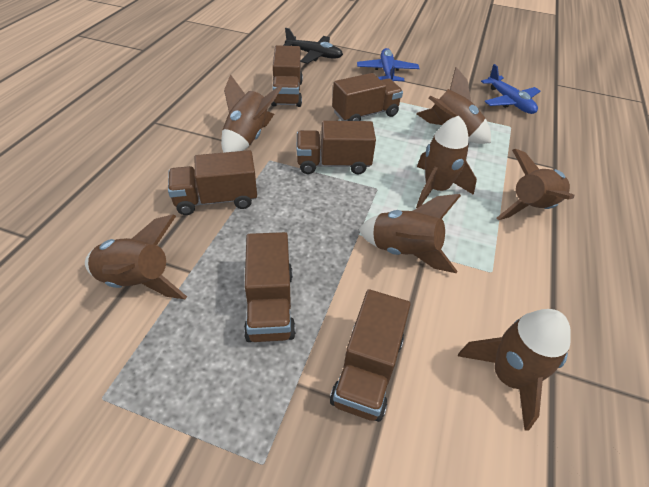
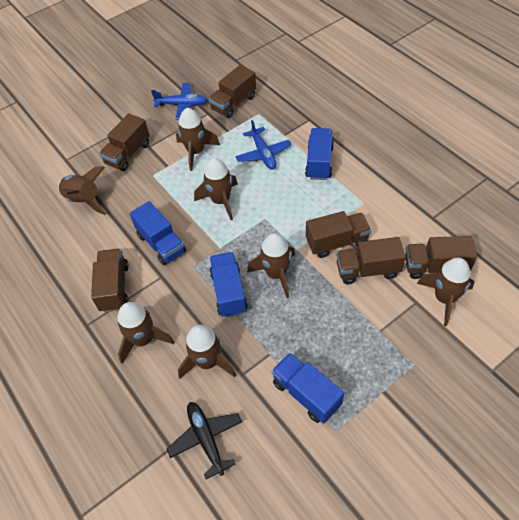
blue truck: 0 -> 4

